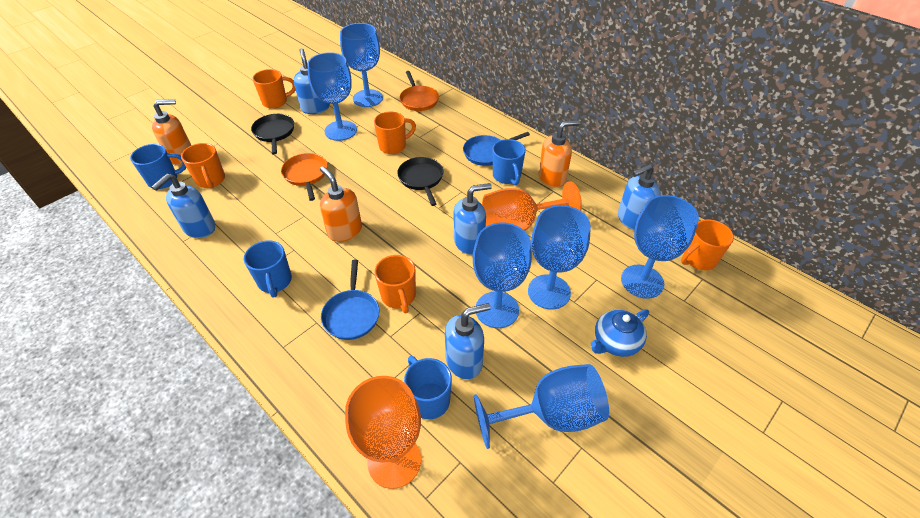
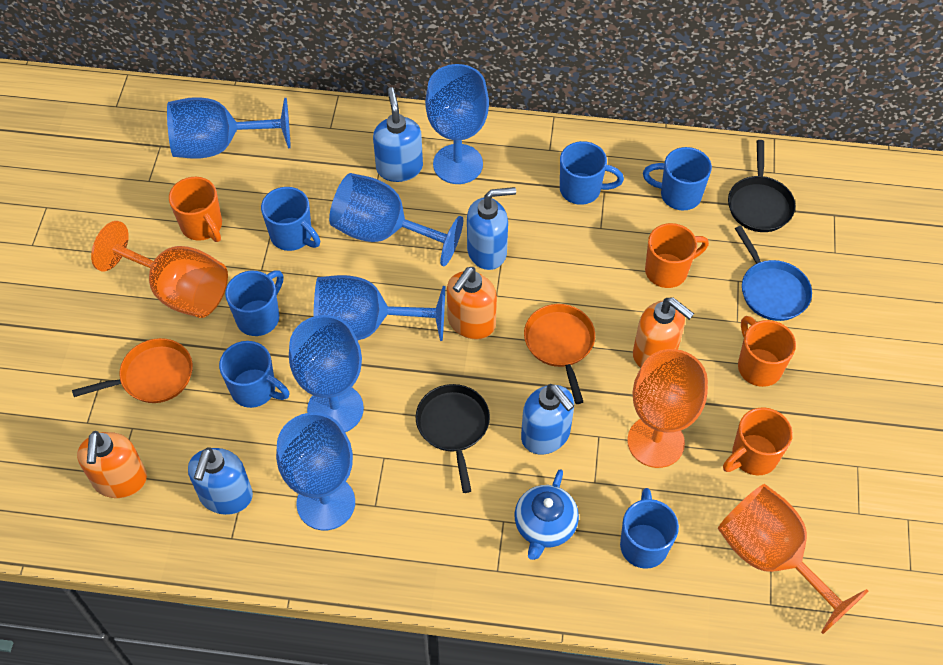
blue mug: 4 -> 6
blue pan: 2 -> 1
blue soap dispenser: 5 -> 4
orange goblet: 2 -> 3
orange mug: 5 -> 4

